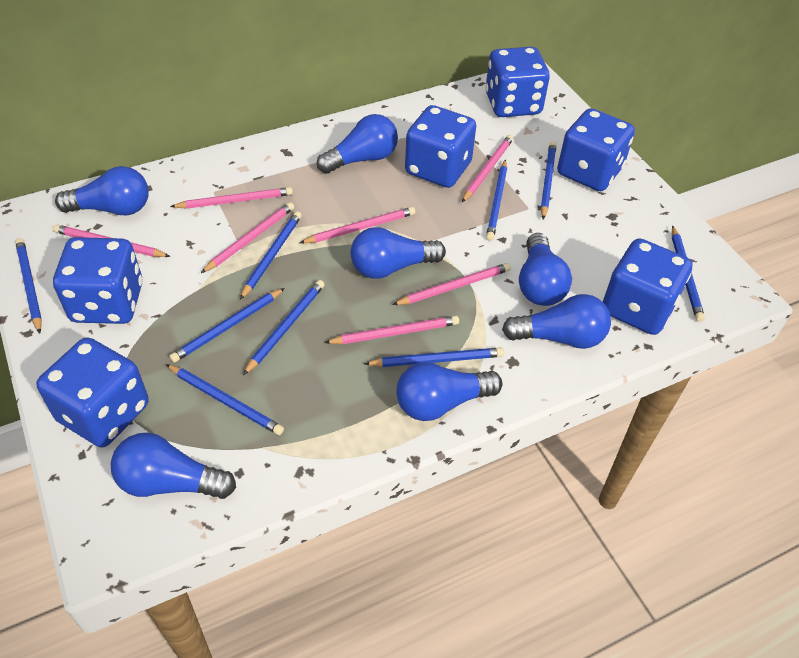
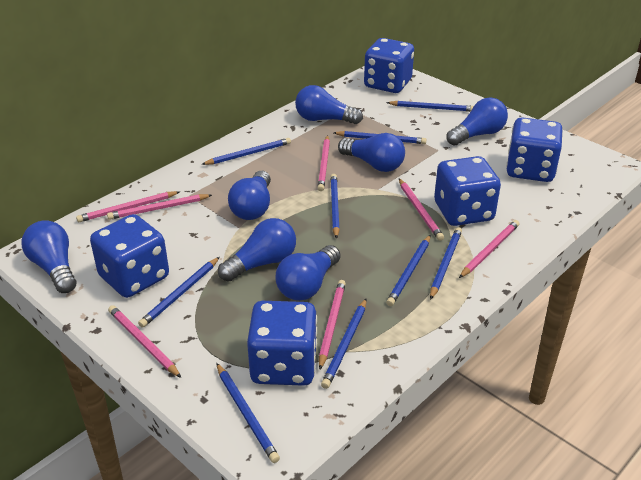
blue dice: 6 -> 5

